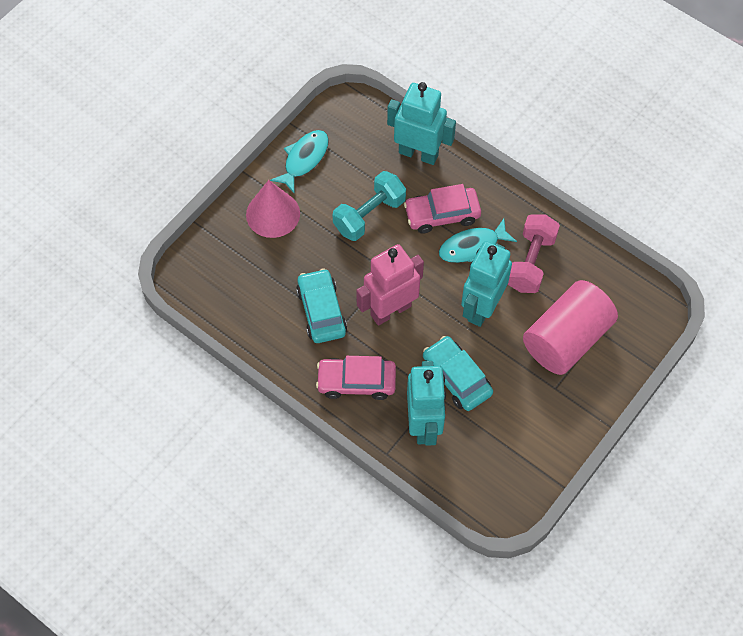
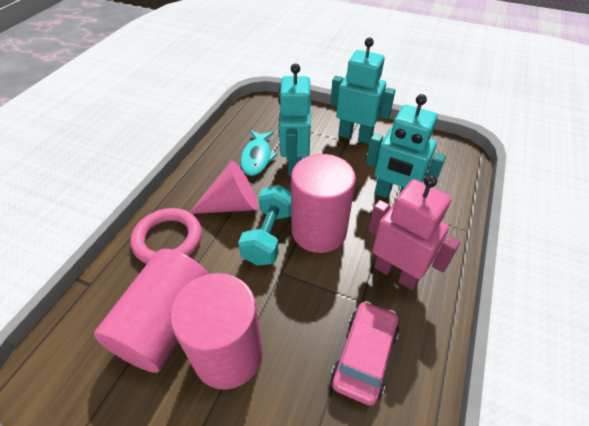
pink car: 2 -> 1
pink cylinder: 1 -> 3
pink dumbbell: 1 -> 0
pink ring: 0 -> 1
turquoise car: 2 -> 0
turquoise fish: 2 -> 1

